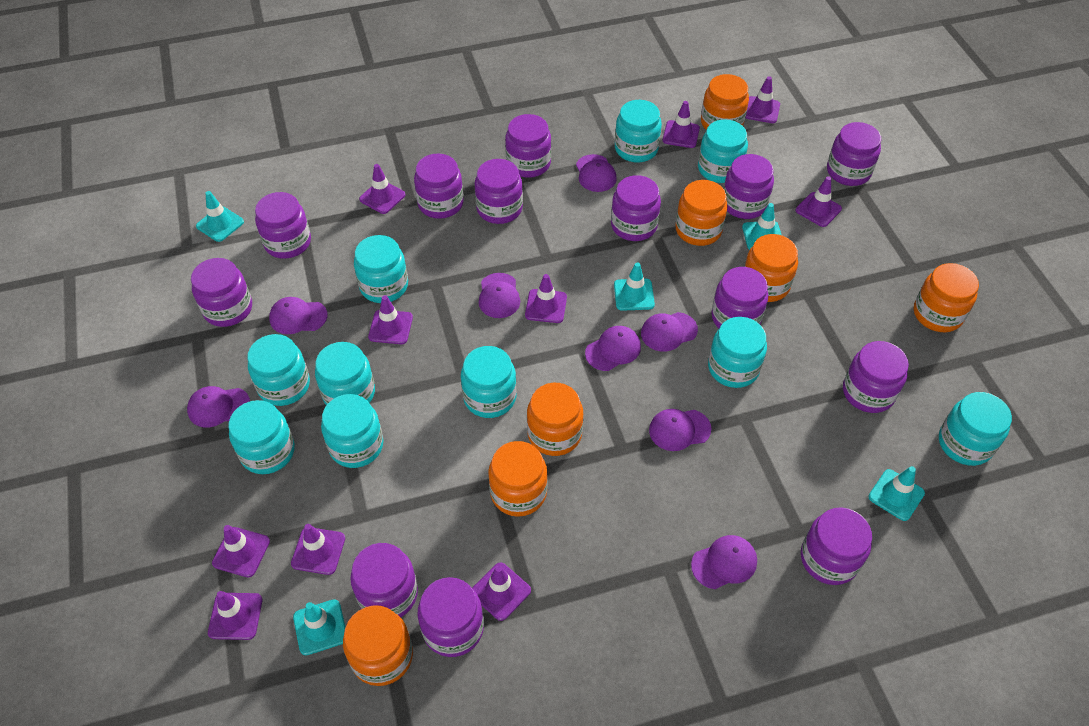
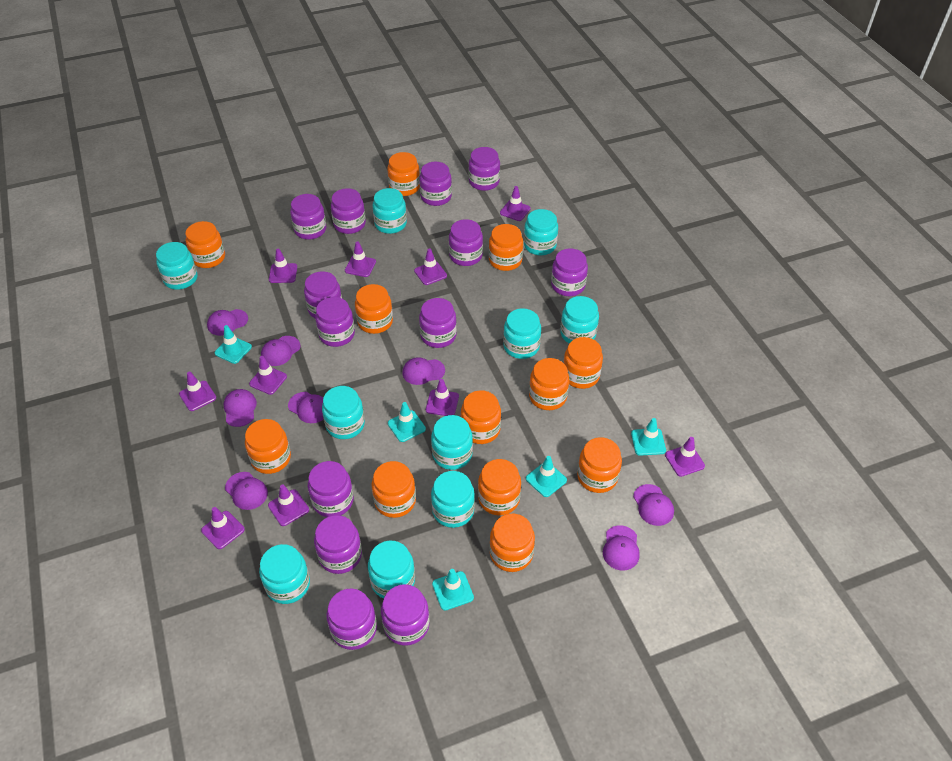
orange jar: 7 -> 12

